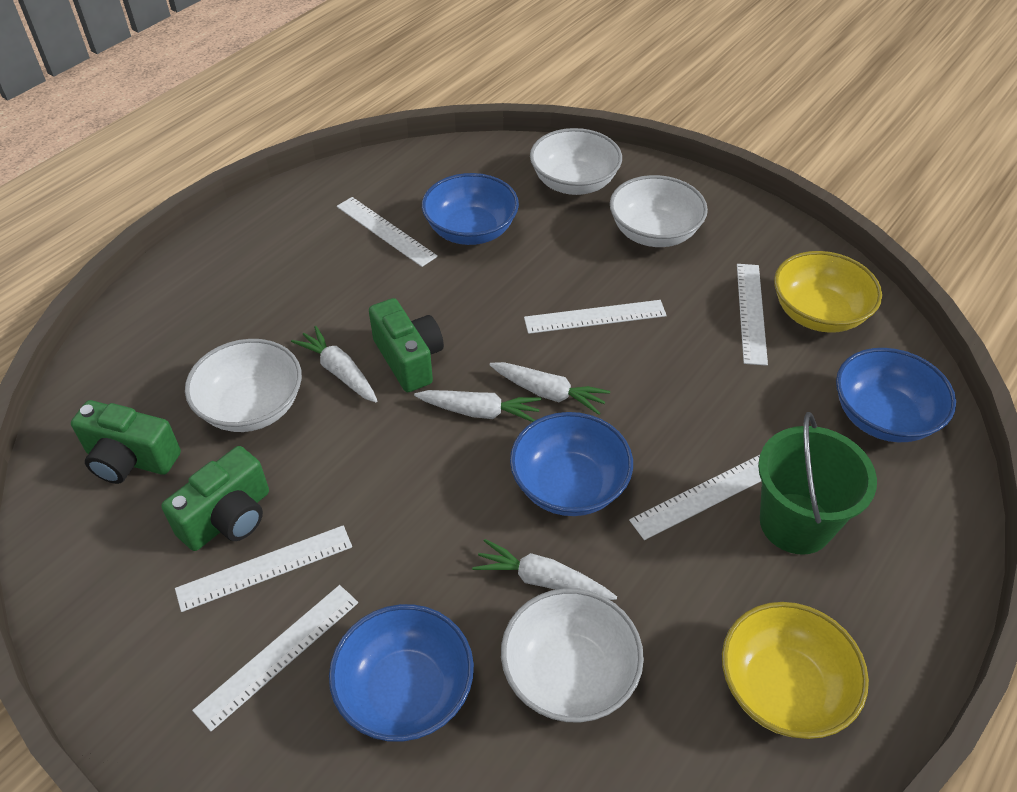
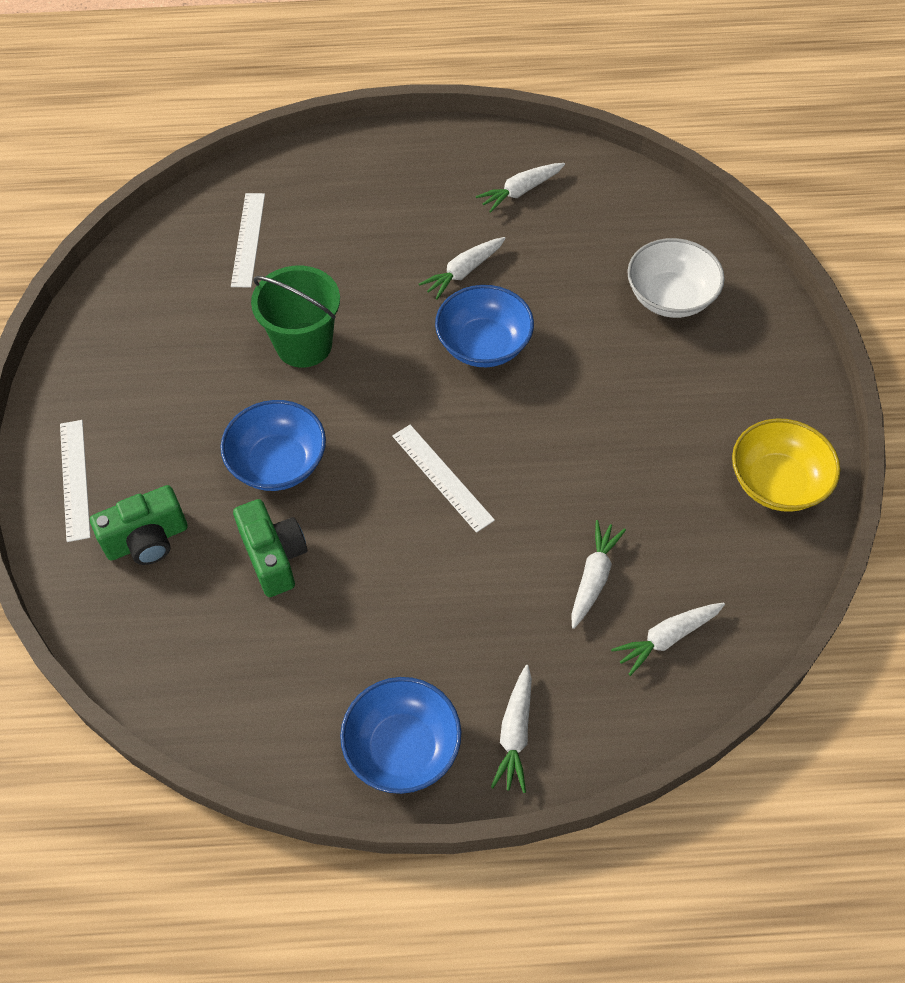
blue bowl: 4 -> 3
green camera: 3 -> 2
white bowl: 4 -> 1
white carrot: 4 -> 5
white ruler: 6 -> 3
yellow bowl: 2 -> 1

